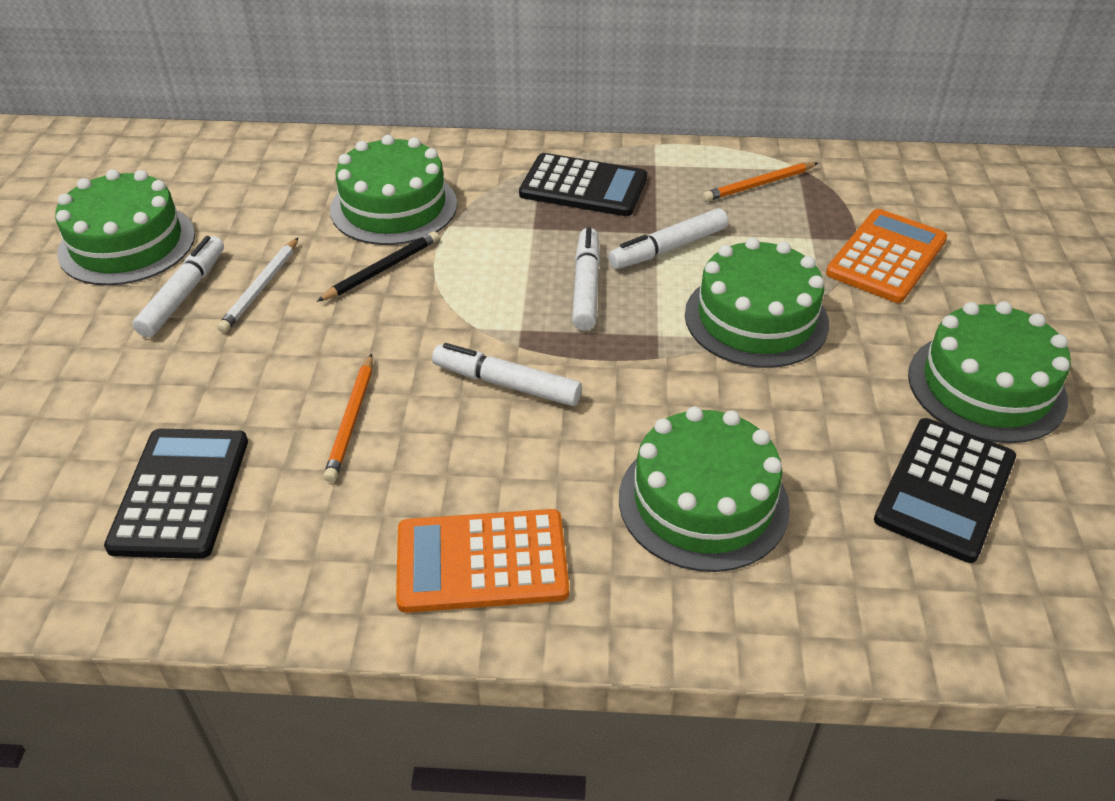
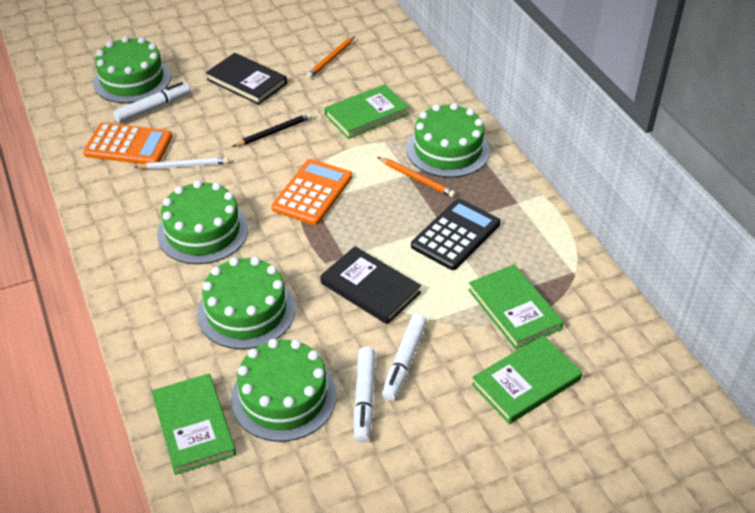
black book: 0 -> 2
black calculator: 3 -> 1
green book: 0 -> 4
white marker: 4 -> 3

